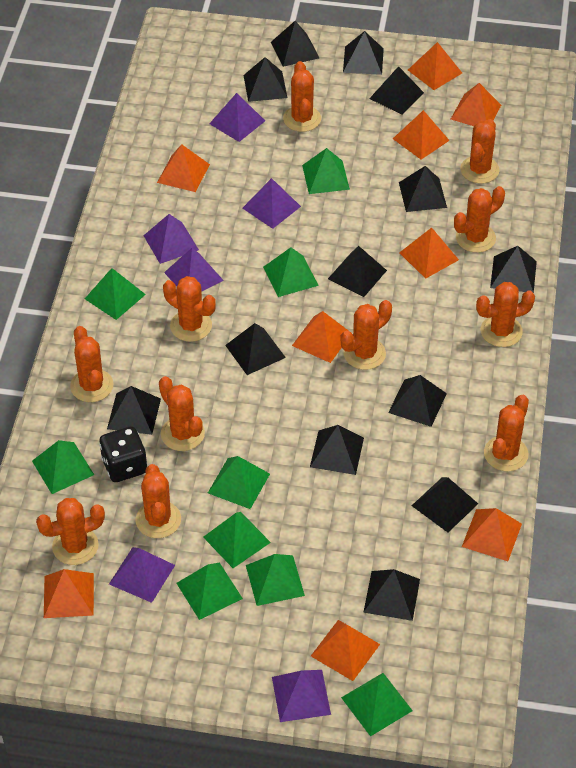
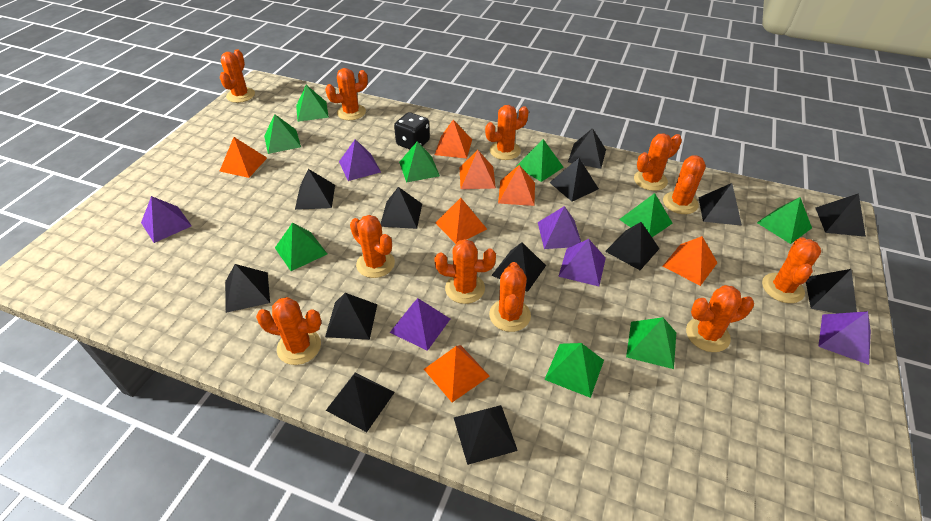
orange pyramid: 9 -> 7

